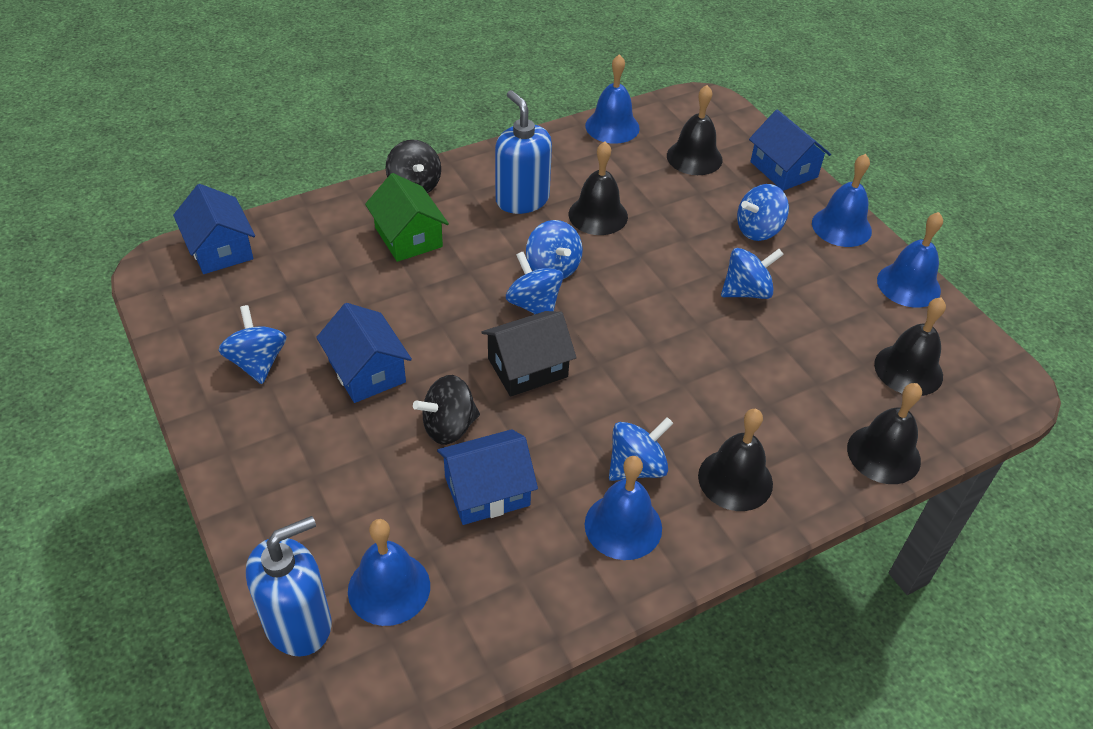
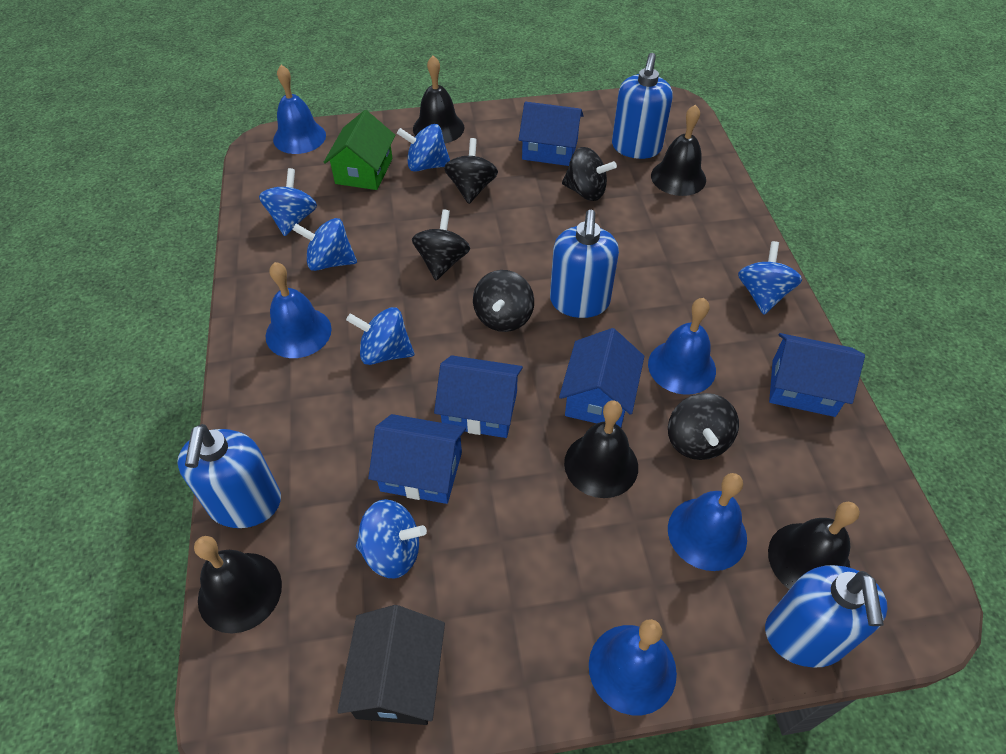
black spinning top: 2 -> 5
blue house: 4 -> 5
blue soap dispenser: 2 -> 4

